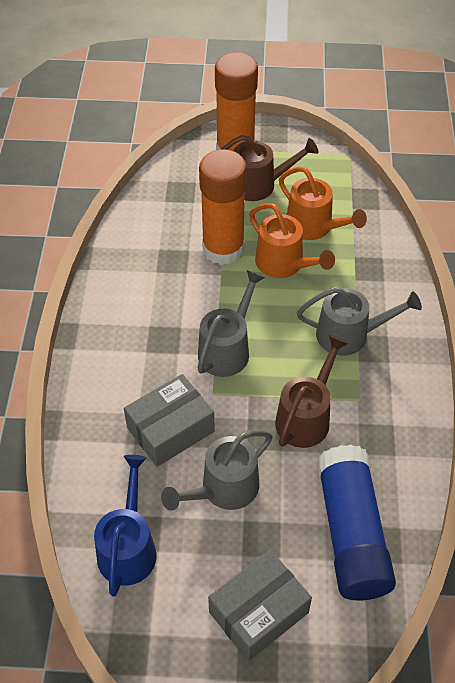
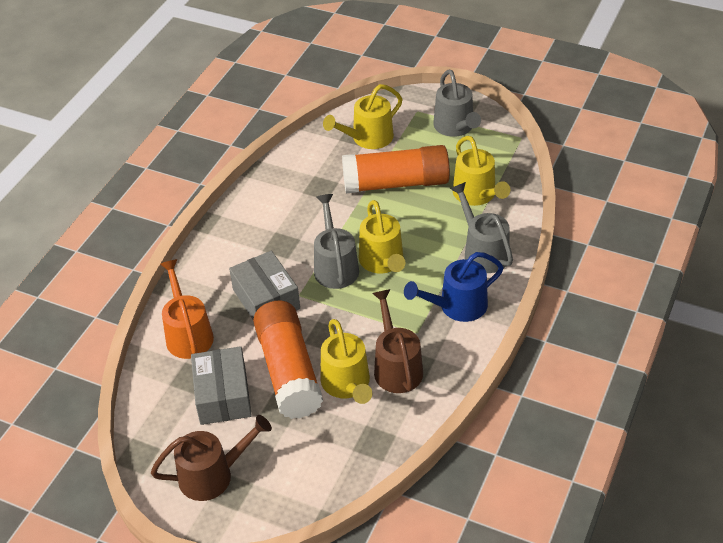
blue glue stick: 1 -> 0
orange watering can: 2 -> 1
yellow watering can: 0 -> 4

